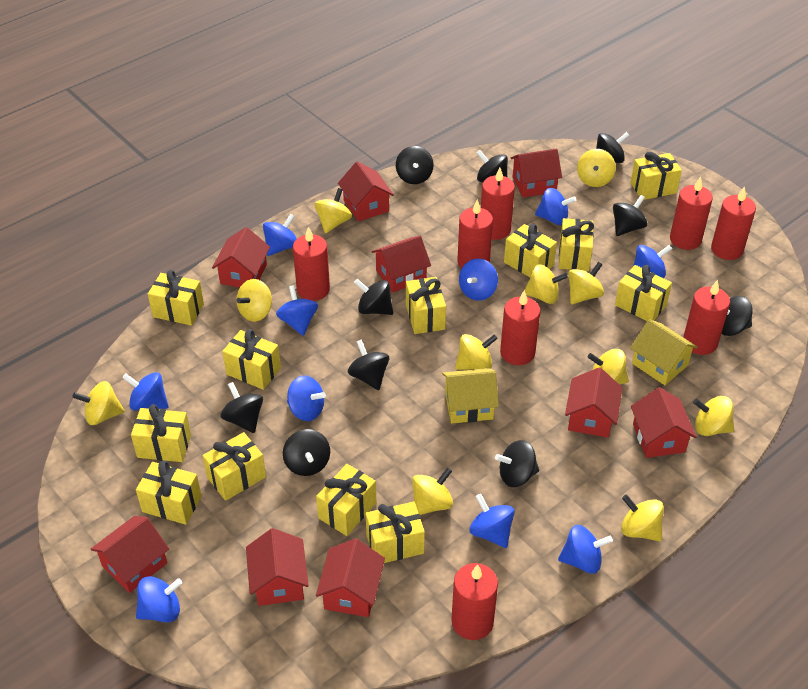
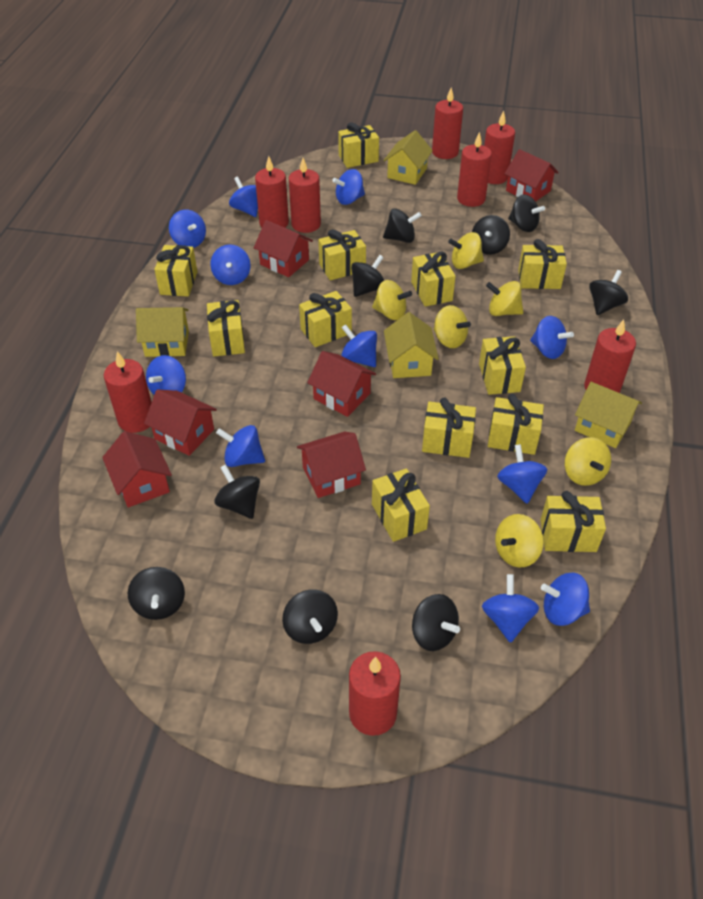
black spinning top: 10 -> 9
blue spinning top: 10 -> 11
red house: 9 -> 6
yellow house: 2 -> 4
yellow spinning top: 11 -> 6

